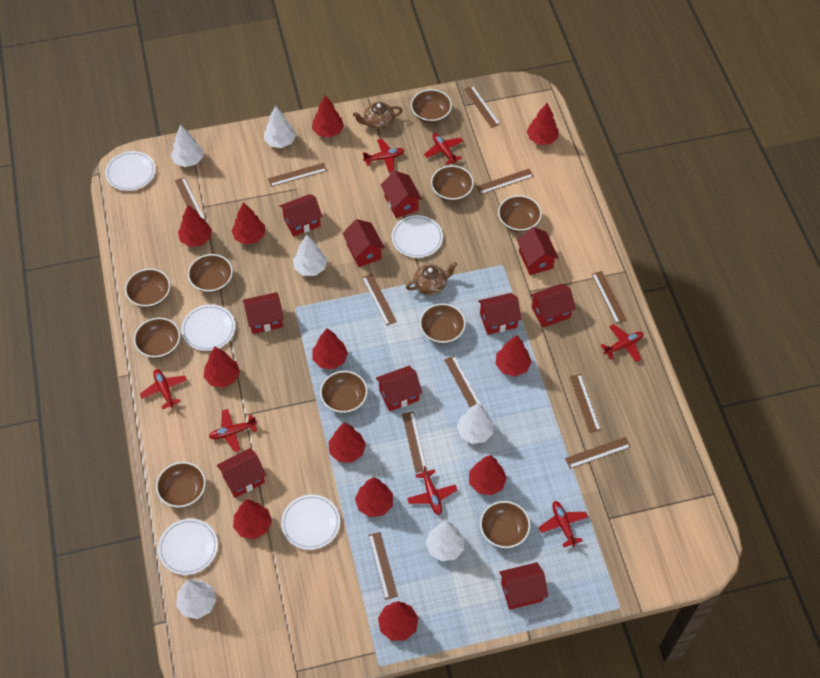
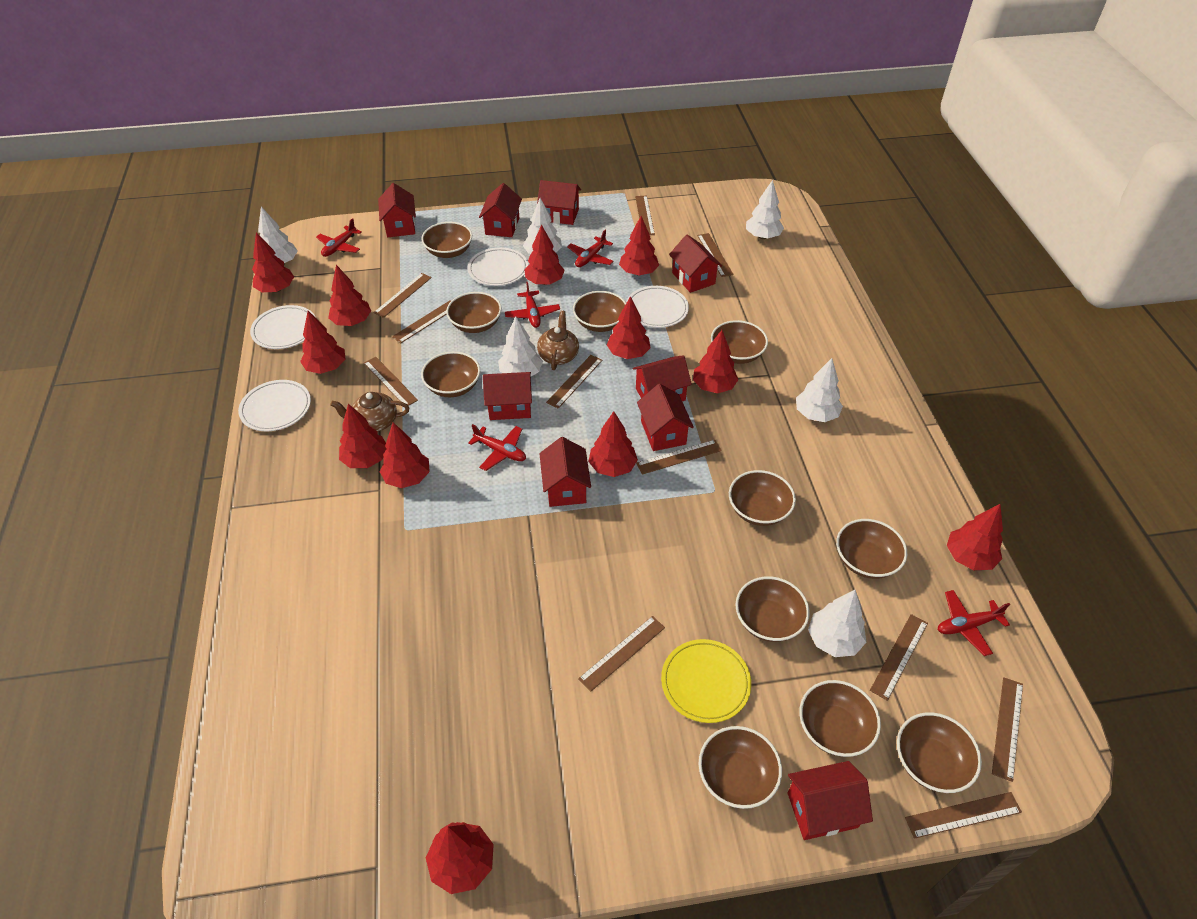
brown bowl: 10 -> 11
red house: 10 -> 9
red plane: 7 -> 5
white plate: 5 -> 4
yellow plate: 0 -> 1

